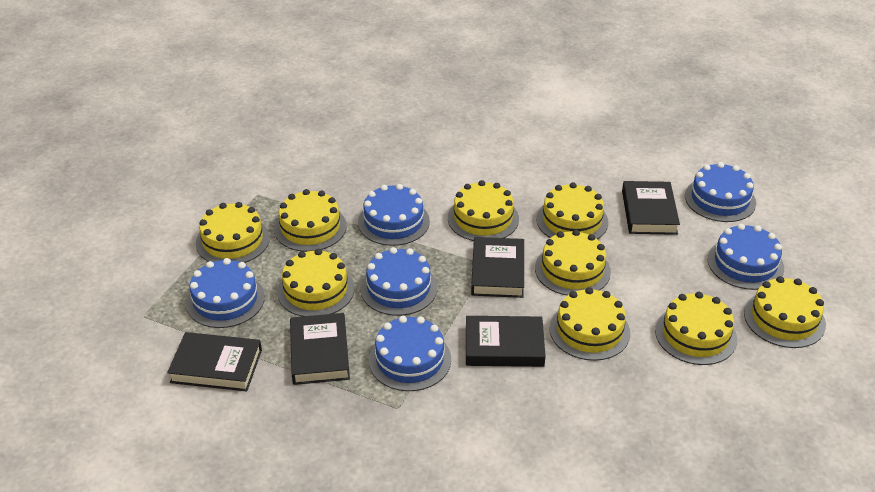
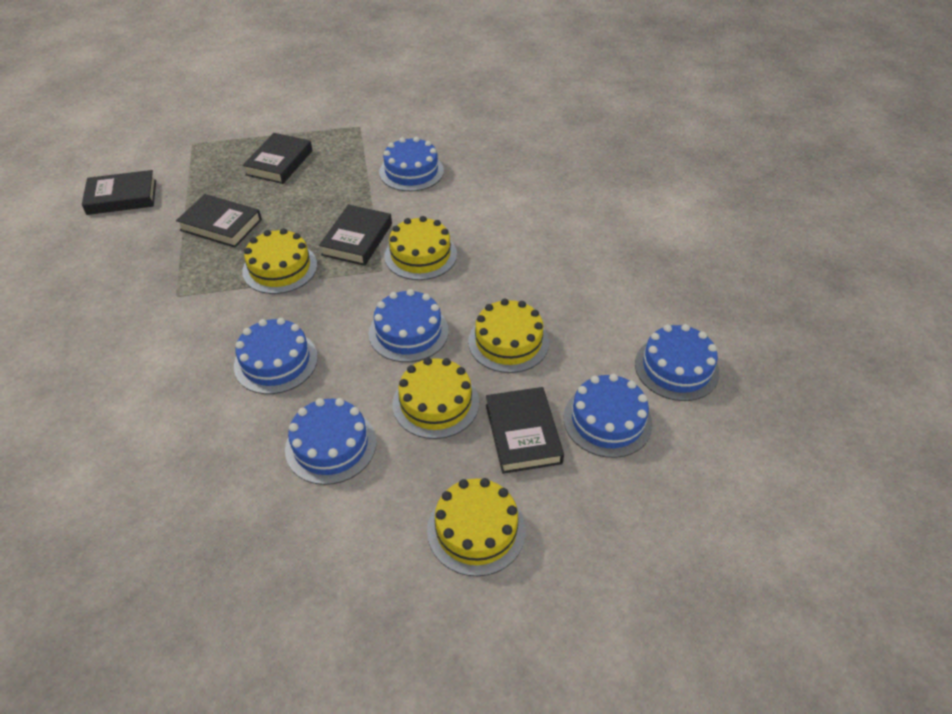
yellow cake: 9 -> 5

